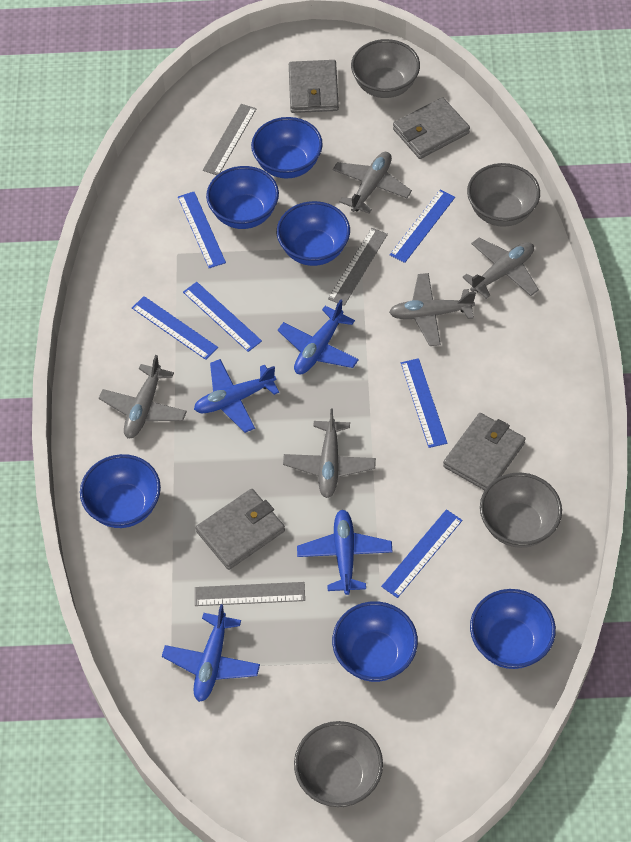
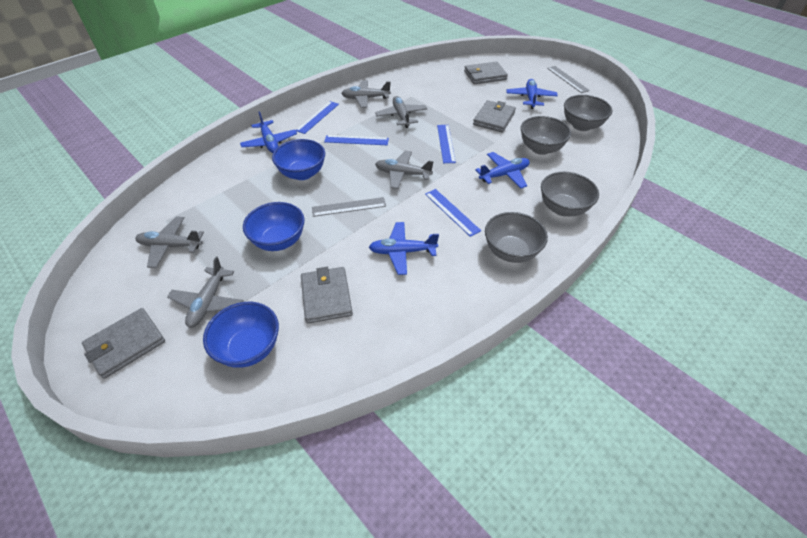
blue bowl: 6 -> 3
blue ruler: 6 -> 4
grey ruler: 3 -> 2

